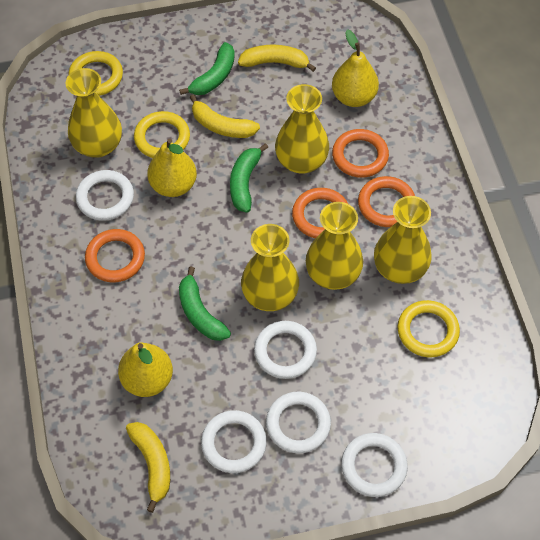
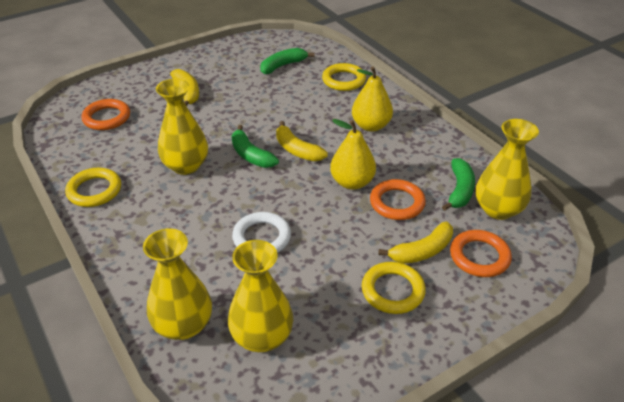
orange ring: 4 -> 3
white ring: 5 -> 1
yellow pear: 3 -> 2
yellow vase: 5 -> 4

